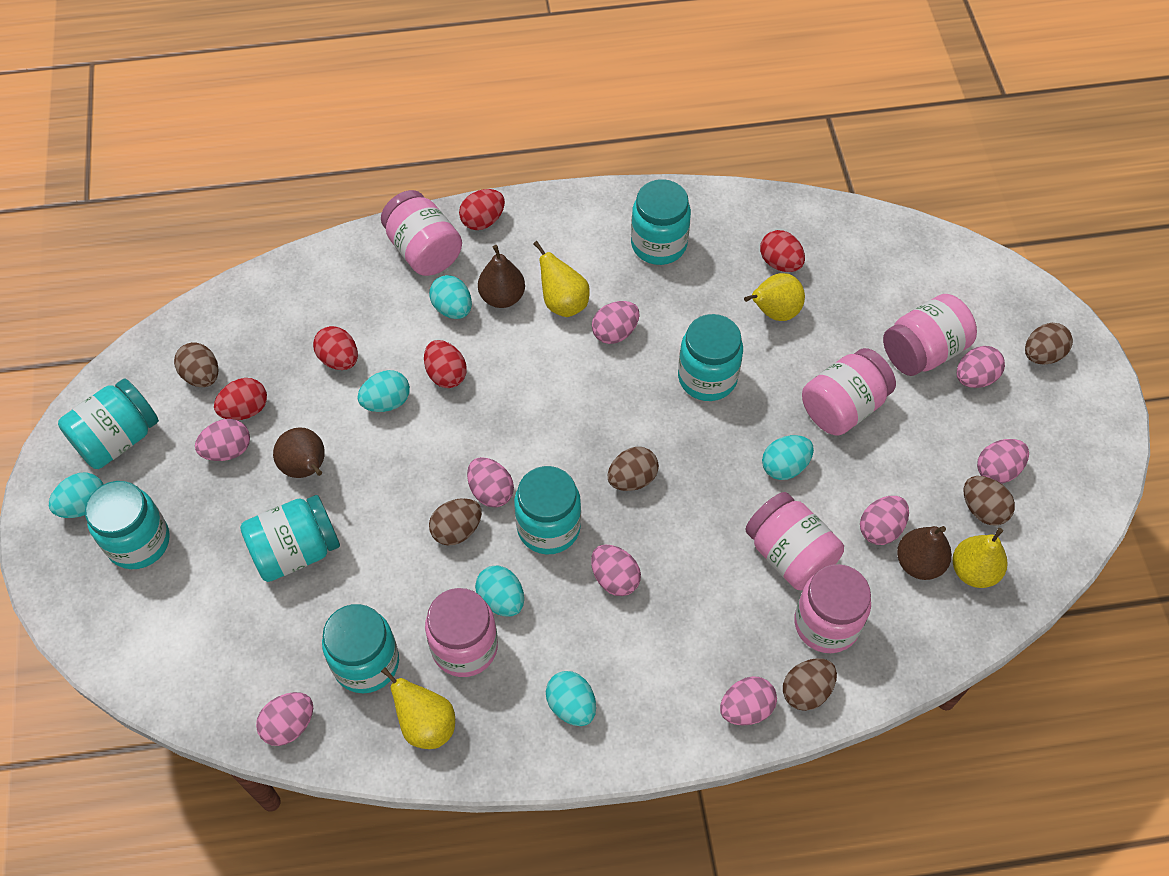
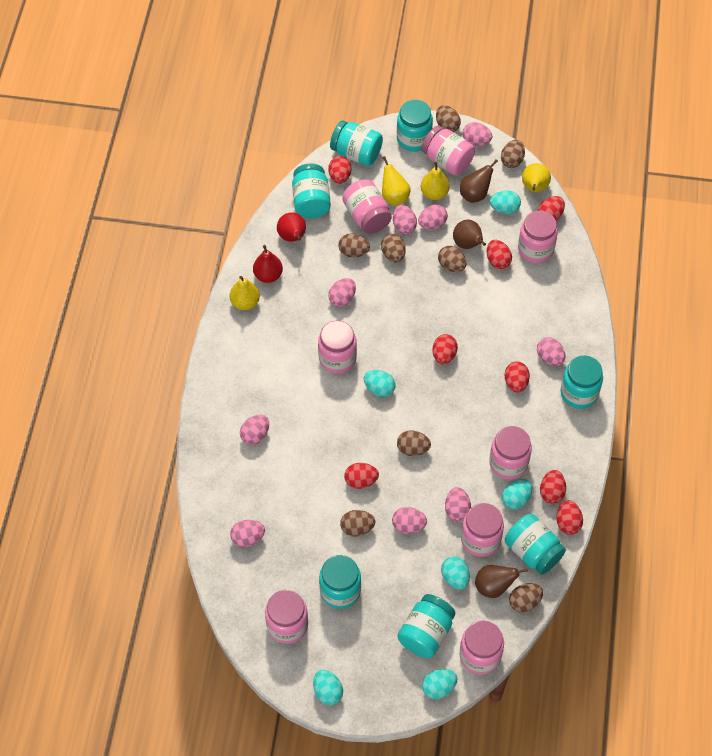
brown egg: 6 -> 8
pink jar: 6 -> 8
red egg: 5 -> 8
red pear: 0 -> 2

